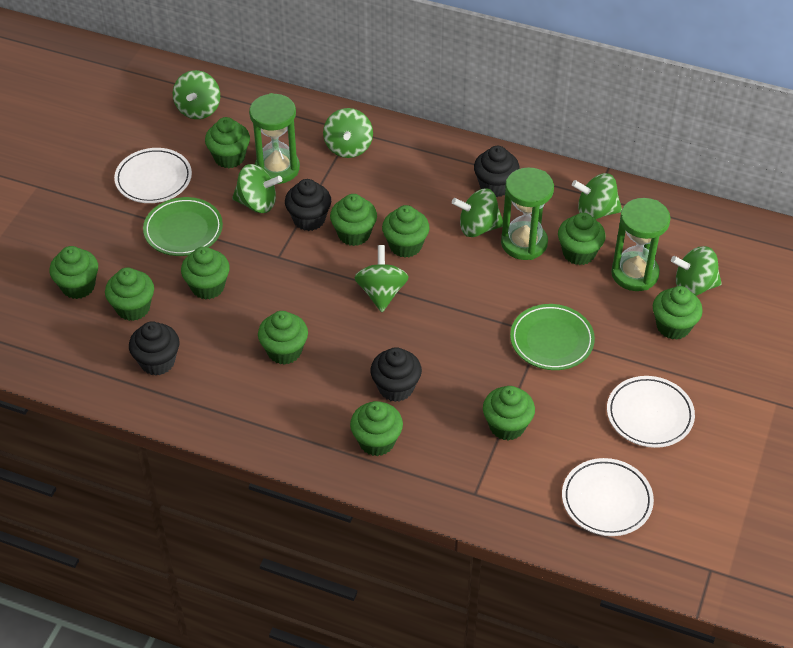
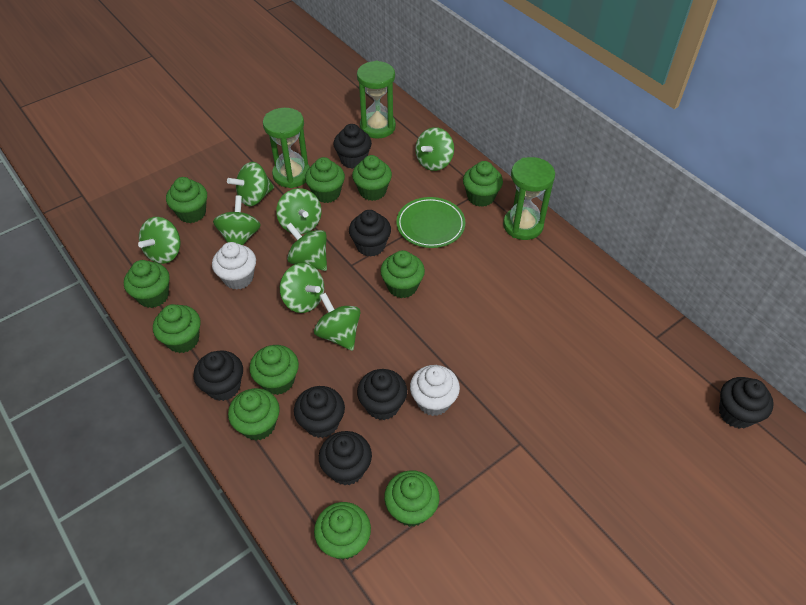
black cupcake: 4 -> 7
green plate: 2 -> 1
green spinning top: 7 -> 8
white cupcake: 0 -> 2
white plate: 3 -> 0

